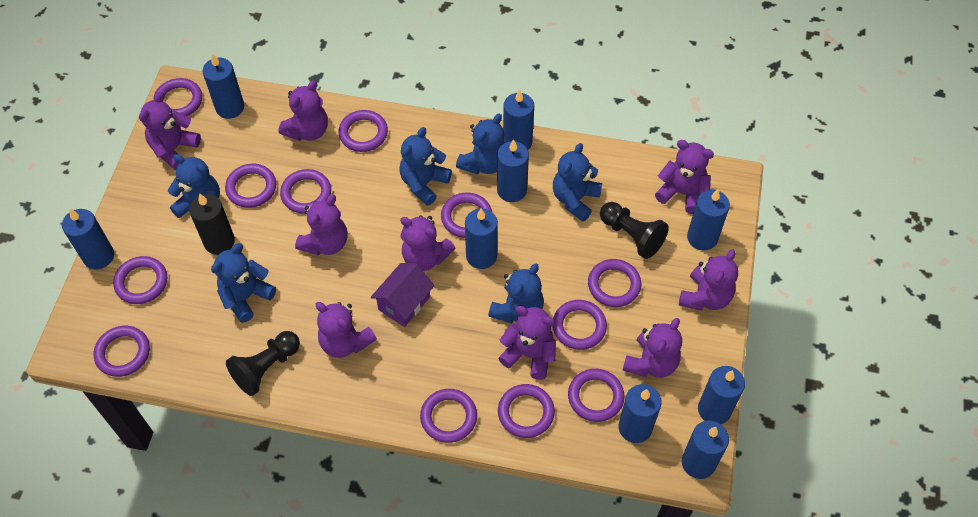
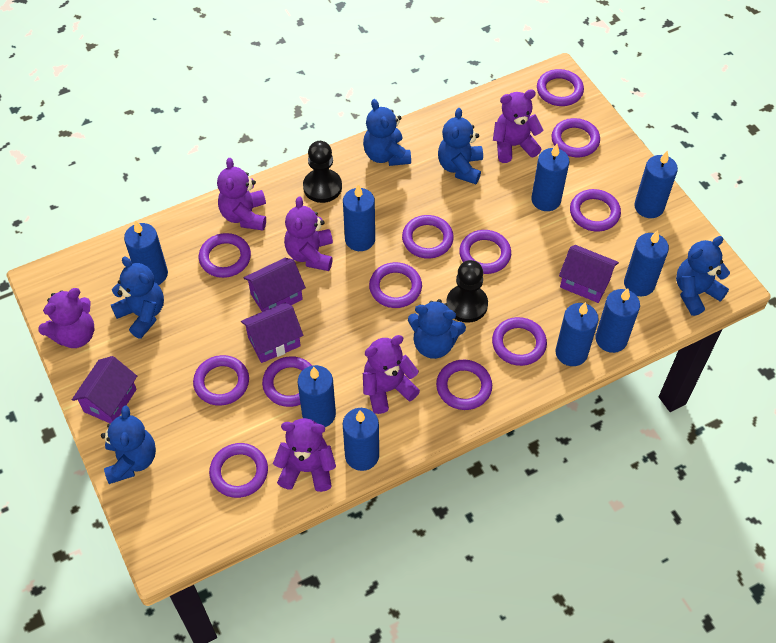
black candle: 1 -> 0
purple house: 1 -> 4
purple teddy bear: 9 -> 6

